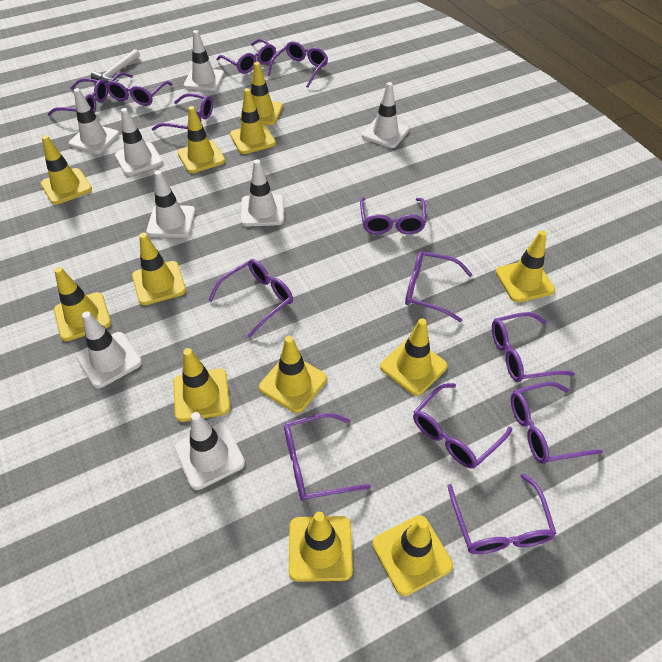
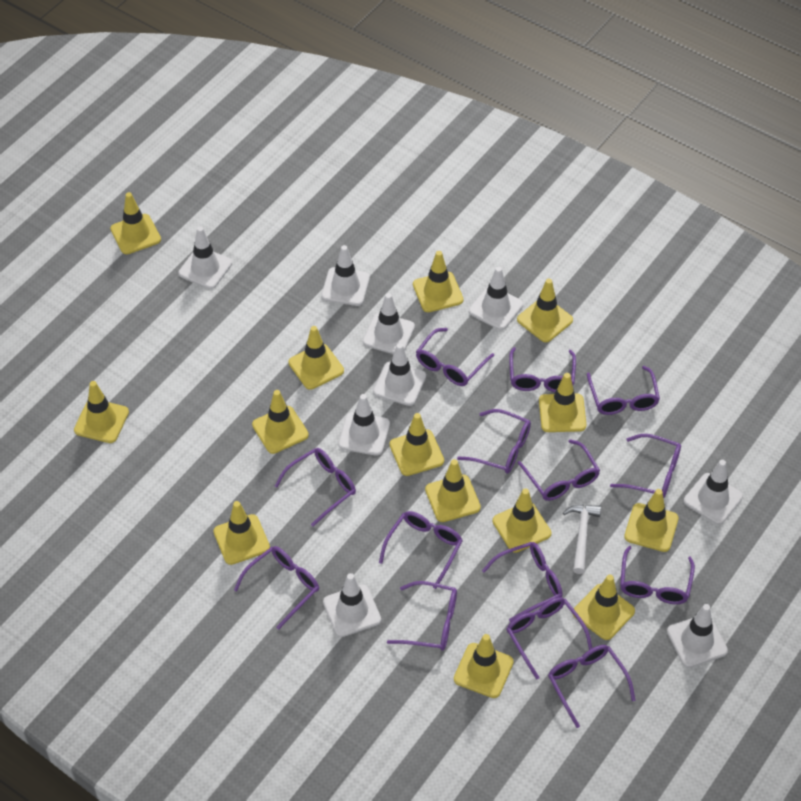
purple glasses: 13 -> 14
white traffic cone: 8 -> 9
yellow traffic cone: 12 -> 14

